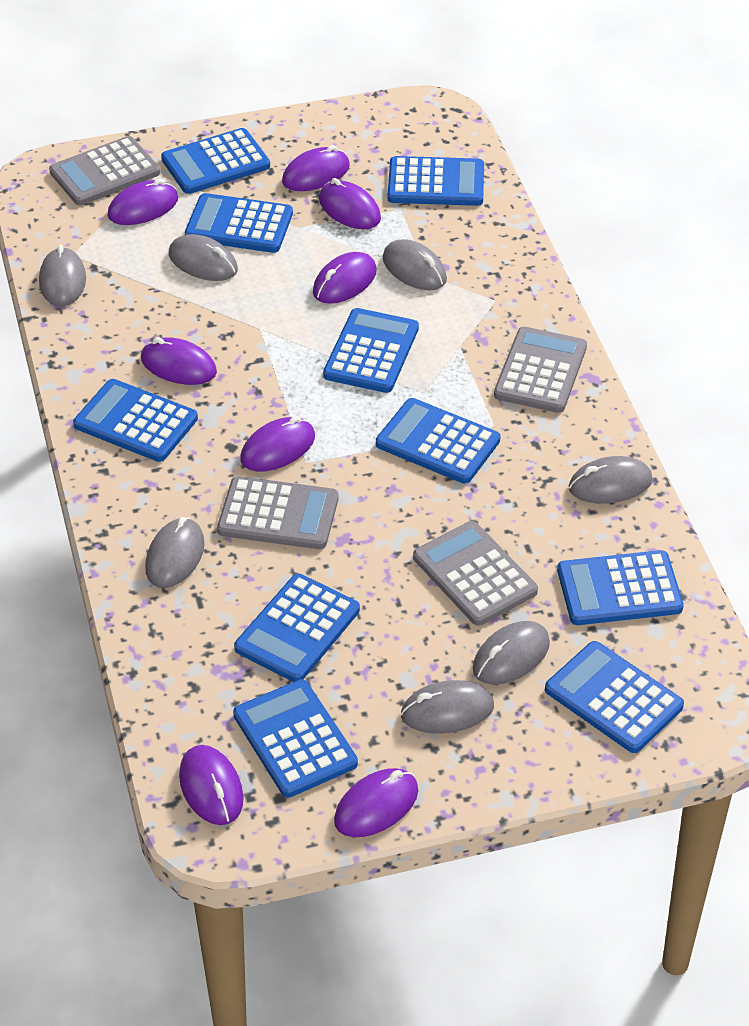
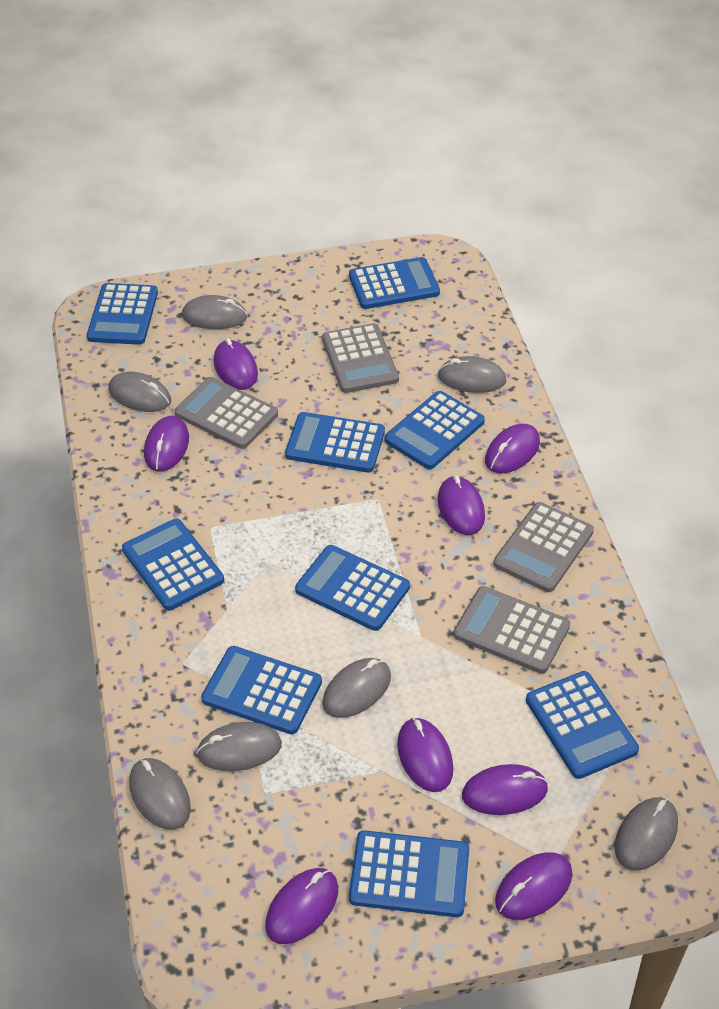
blue calculator: 10 -> 9

